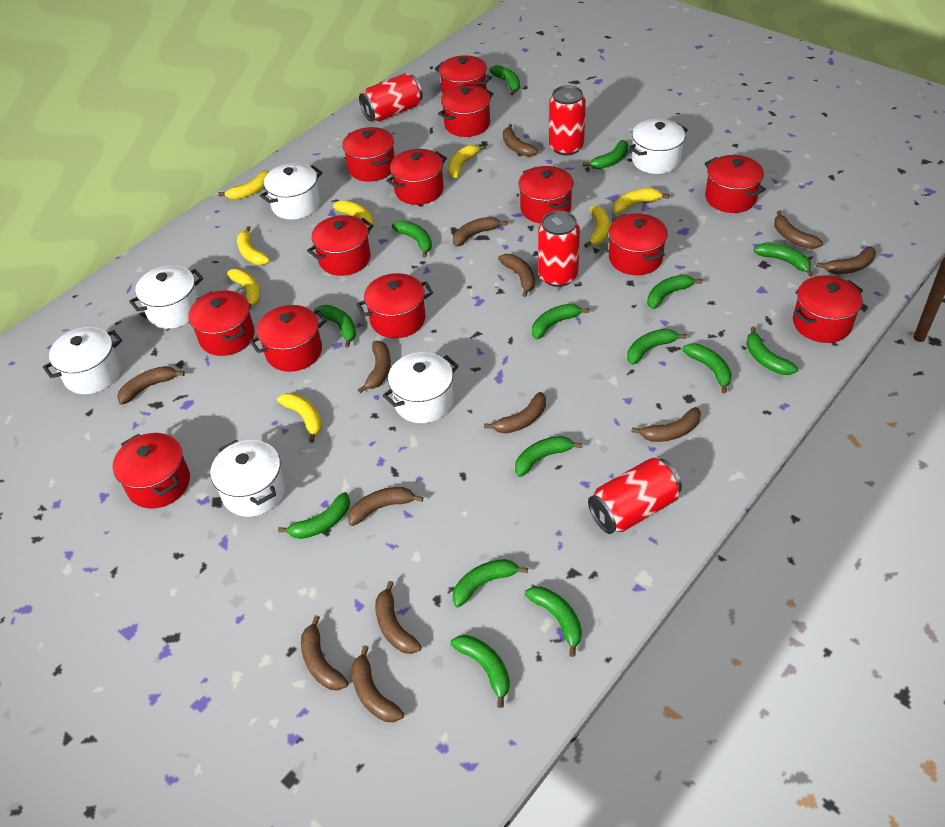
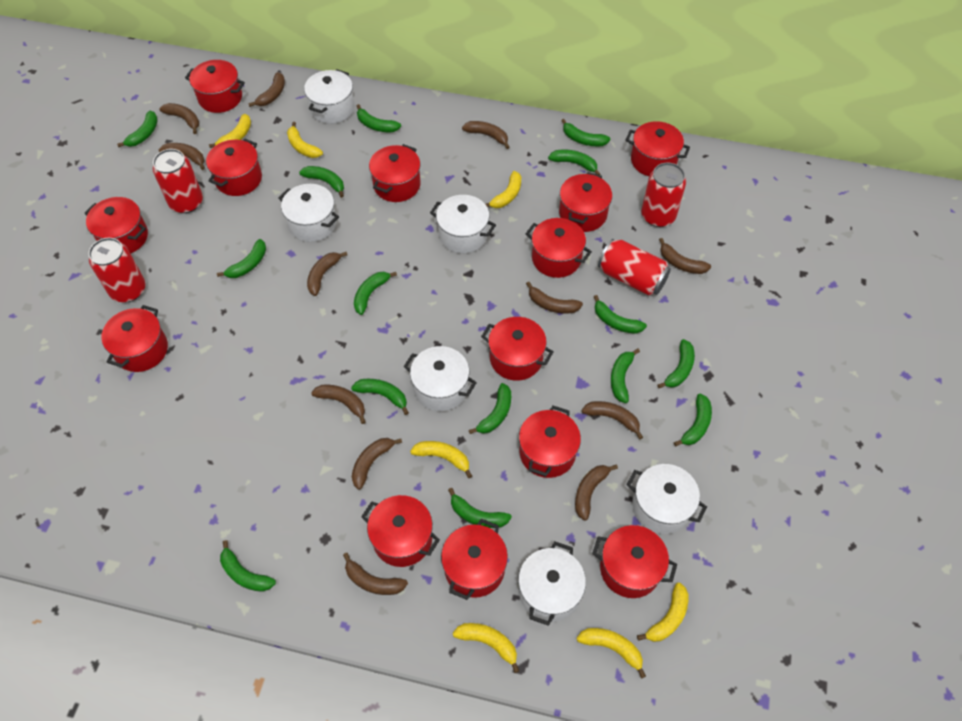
brown banana: 13 -> 12
yellow banana: 8 -> 7

